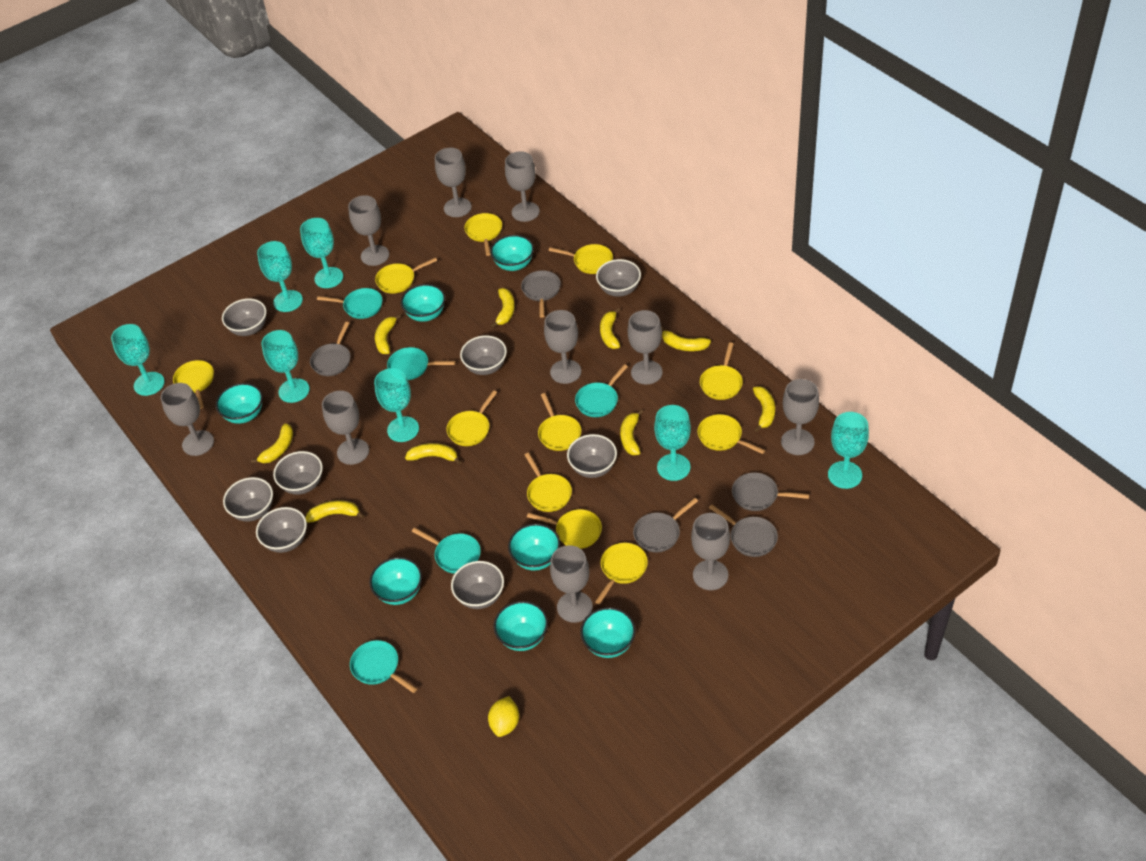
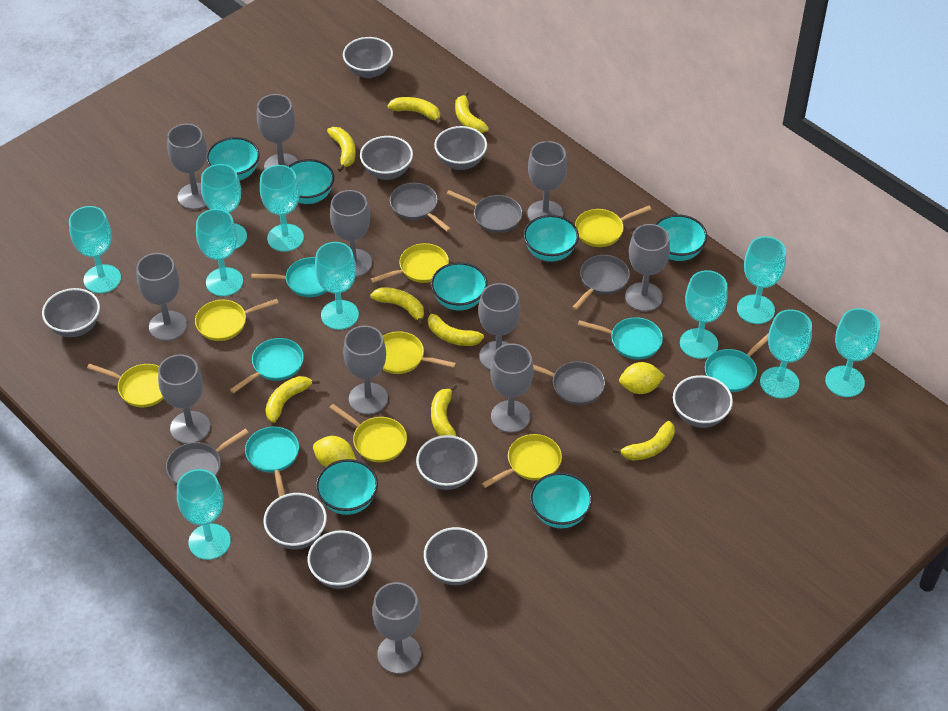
grey bowl: 8 -> 9
grey goblet: 10 -> 11
turquoise goblet: 7 -> 10
yellow banana: 9 -> 8
yellow lemon: 1 -> 2
yellow pan: 11 -> 7

